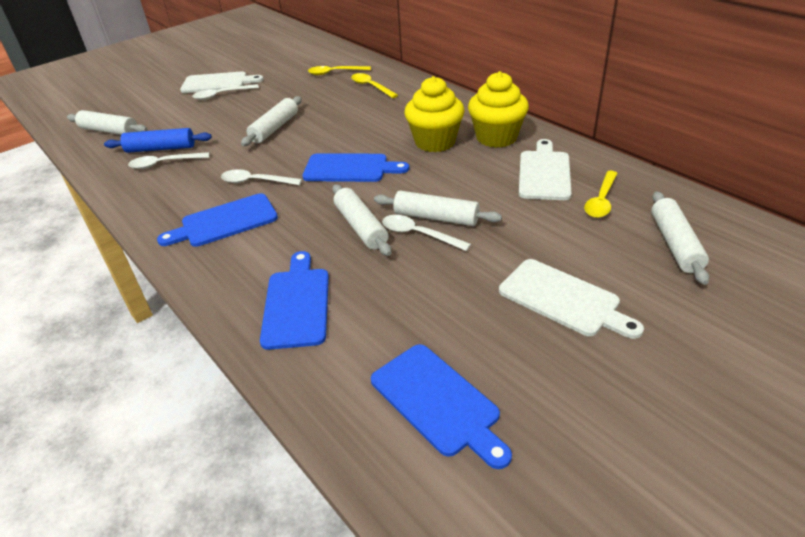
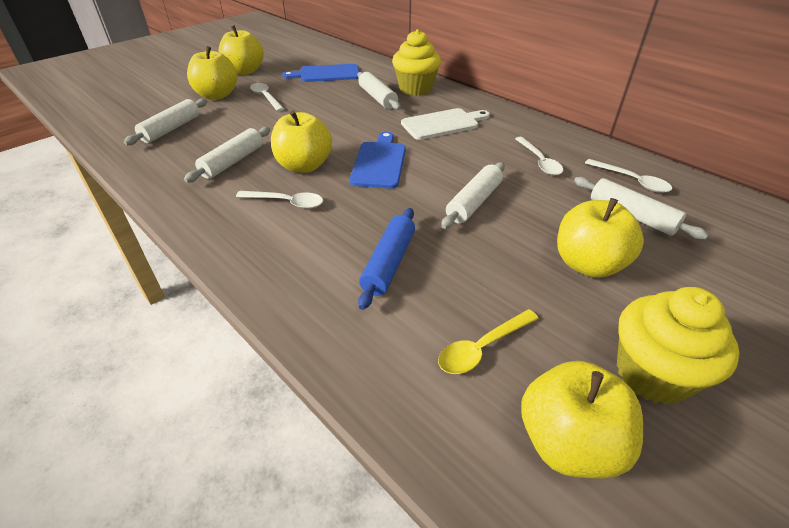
blue cutting board: 4 -> 2
white cutting board: 3 -> 1
yellow apple: 0 -> 5
yellow spoon: 3 -> 1

